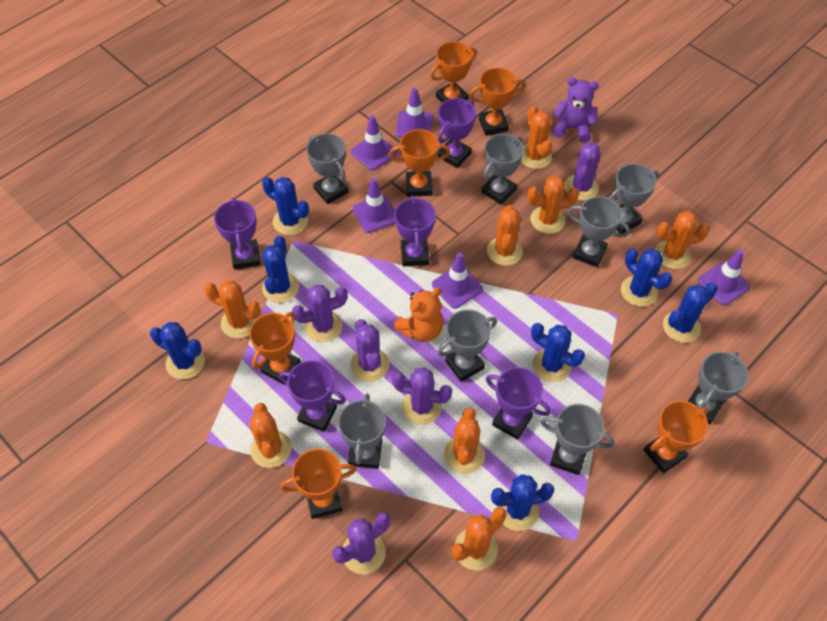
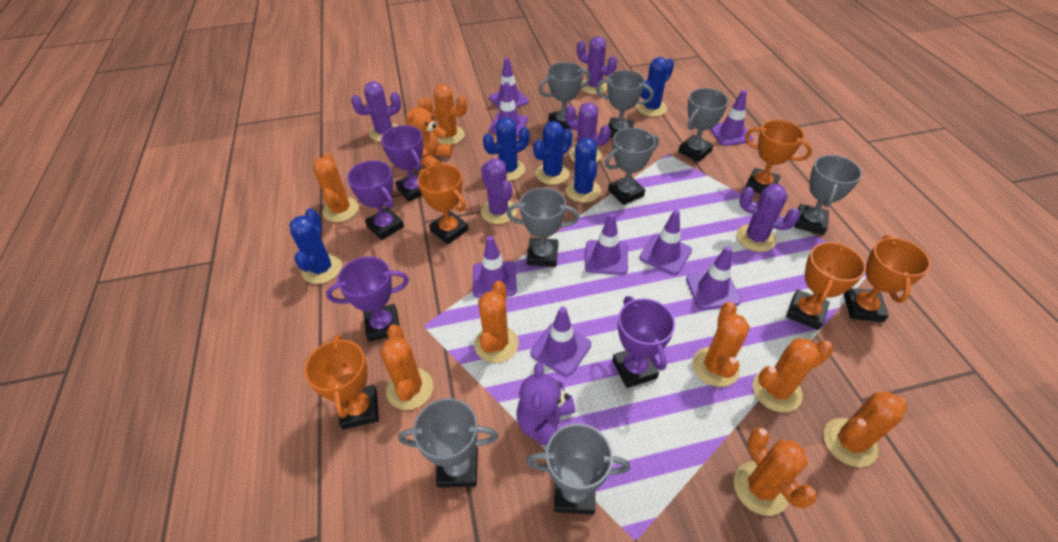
blue cactus: 7 -> 5
orange trophy: 6 -> 5
purple traffic cone: 5 -> 8
purple trophy: 5 -> 4

